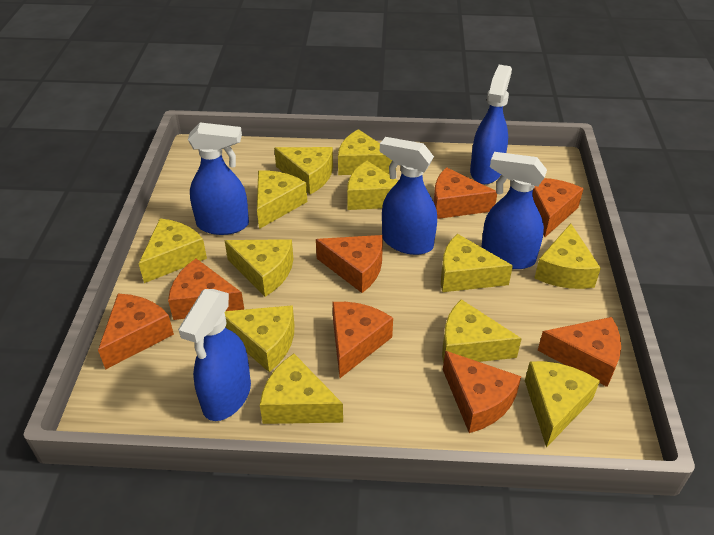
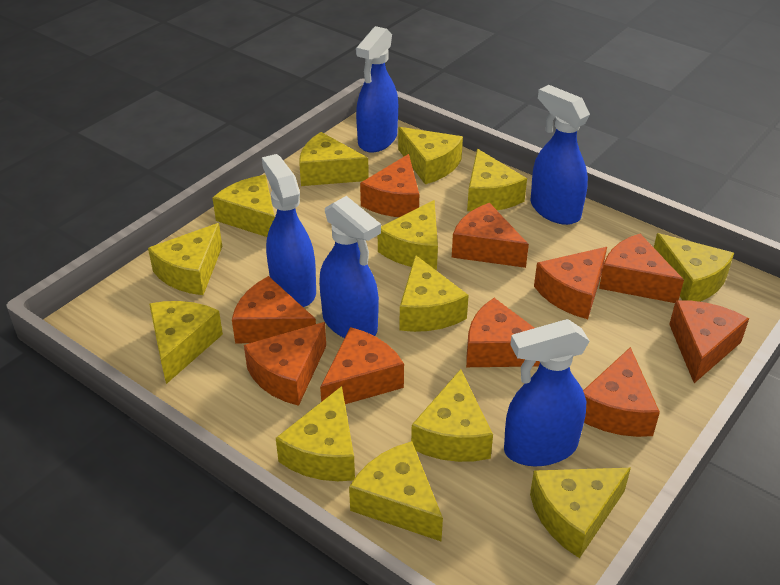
orange cheese: 8 -> 10
yellow cheese: 12 -> 13

